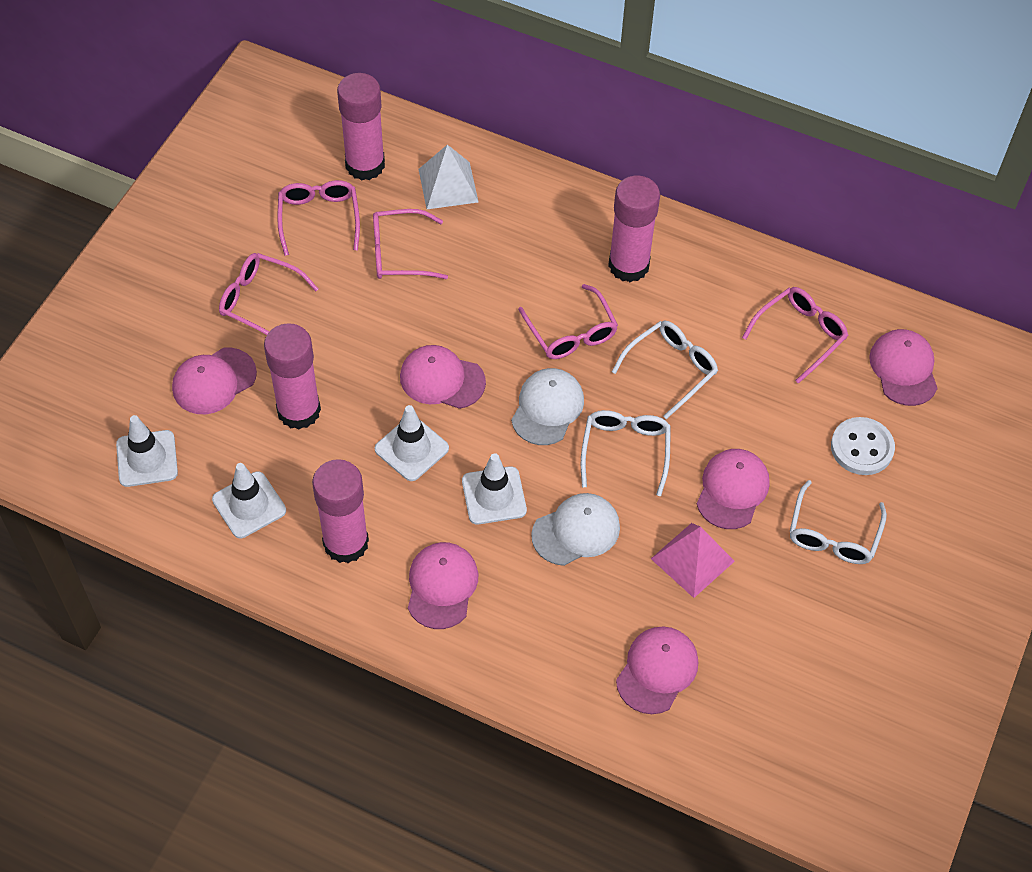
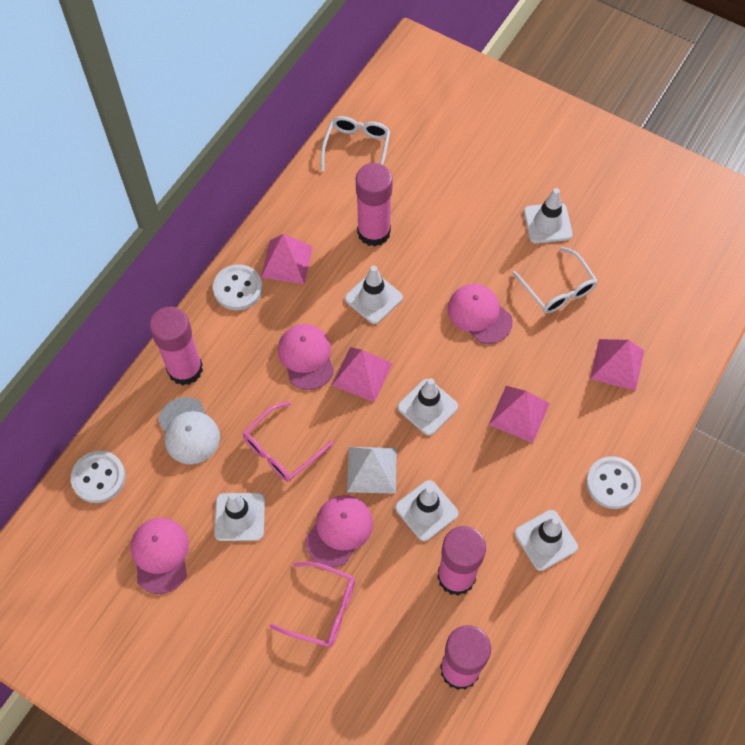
pink cap: 6 -> 4
pink glasses: 5 -> 2
pink pyramid: 1 -> 4
white button: 1 -> 3
white cap: 2 -> 1
white glasses: 3 -> 2
white traffic cone: 4 -> 6

